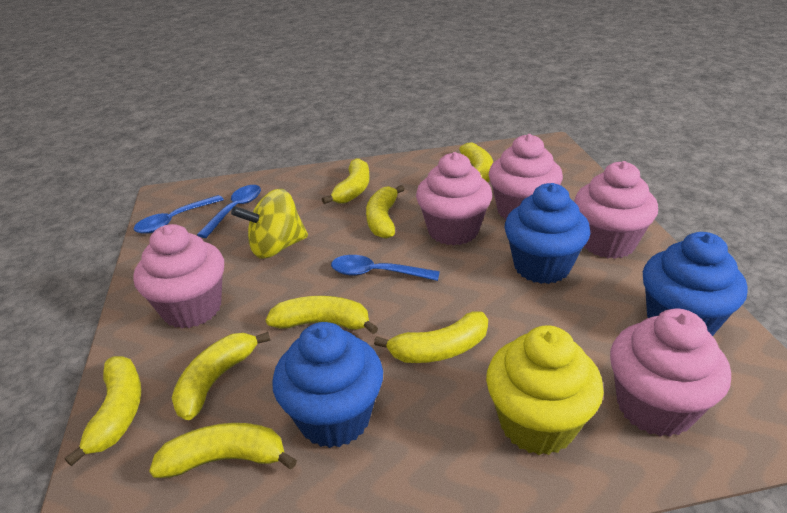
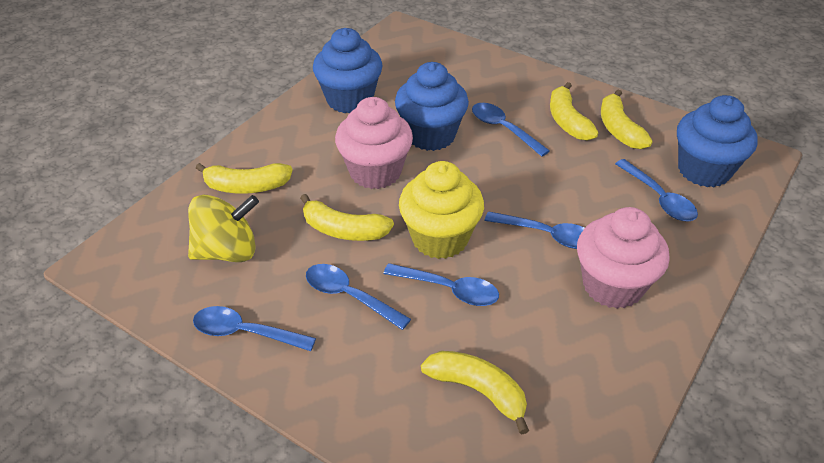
blue spoon: 3 -> 6
pink cupcake: 5 -> 2
yellow banana: 8 -> 5

